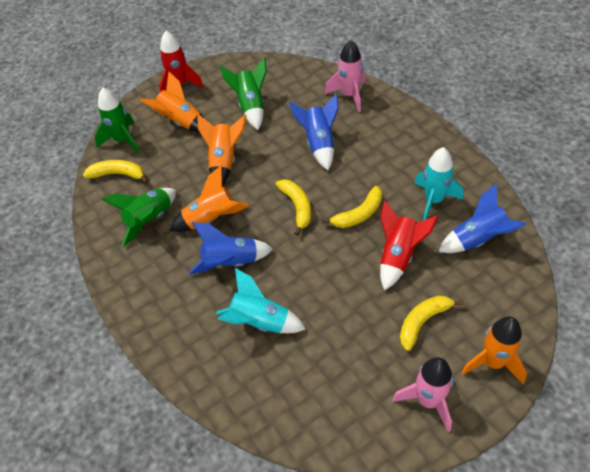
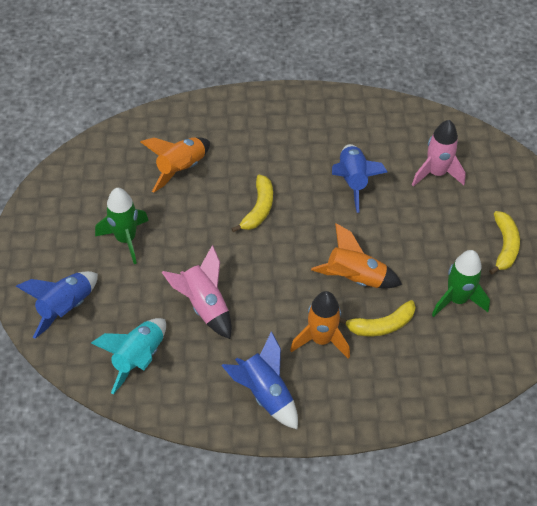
green rocket: 3 -> 2
orange rocket: 4 -> 3
red rocket: 2 -> 0
turquoise rocket: 2 -> 1
yellow banana: 4 -> 3

